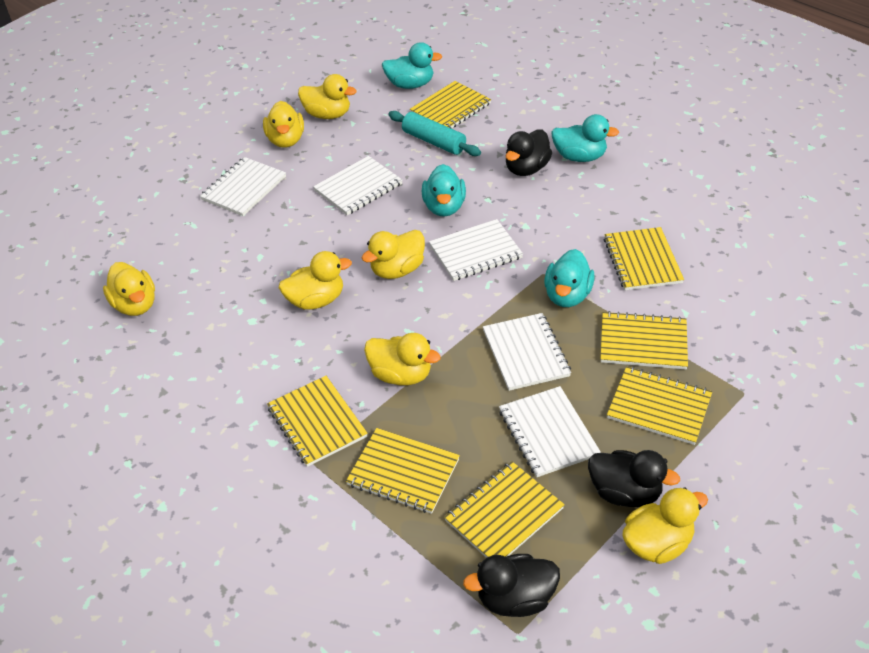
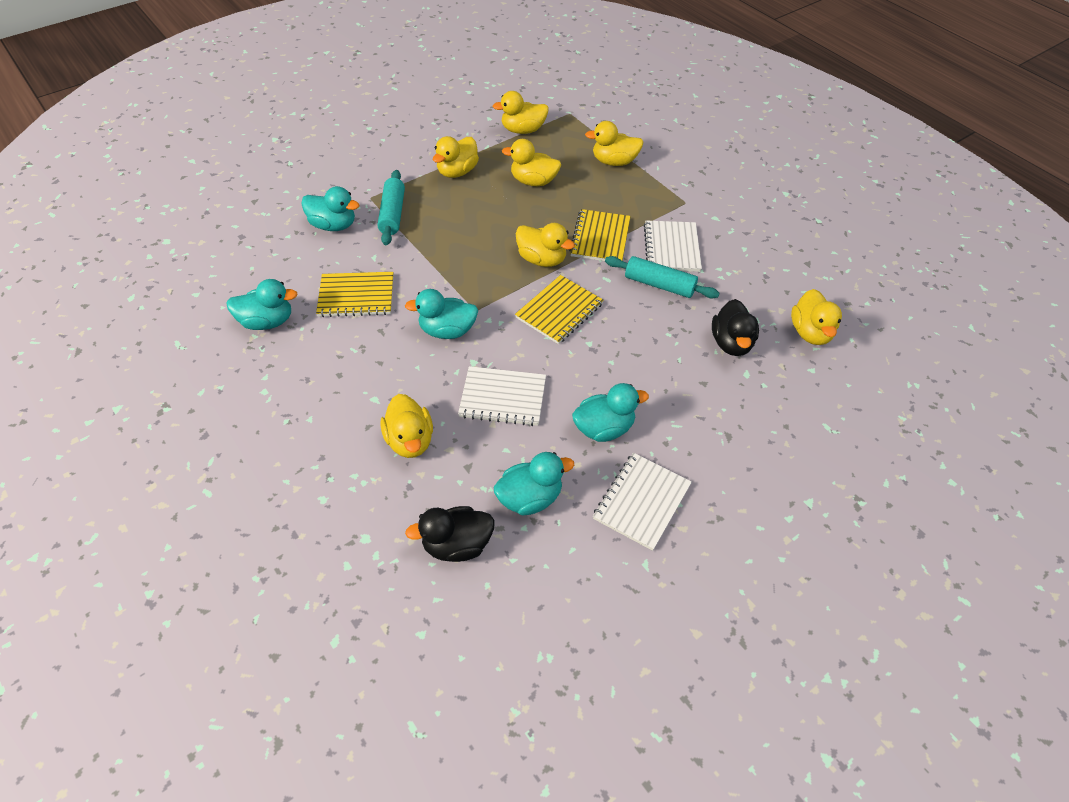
black duck: 3 -> 2
turquoise duck: 4 -> 5
turquoise rolling pin: 1 -> 2
white notebook: 5 -> 3
yellow notebook: 7 -> 3

